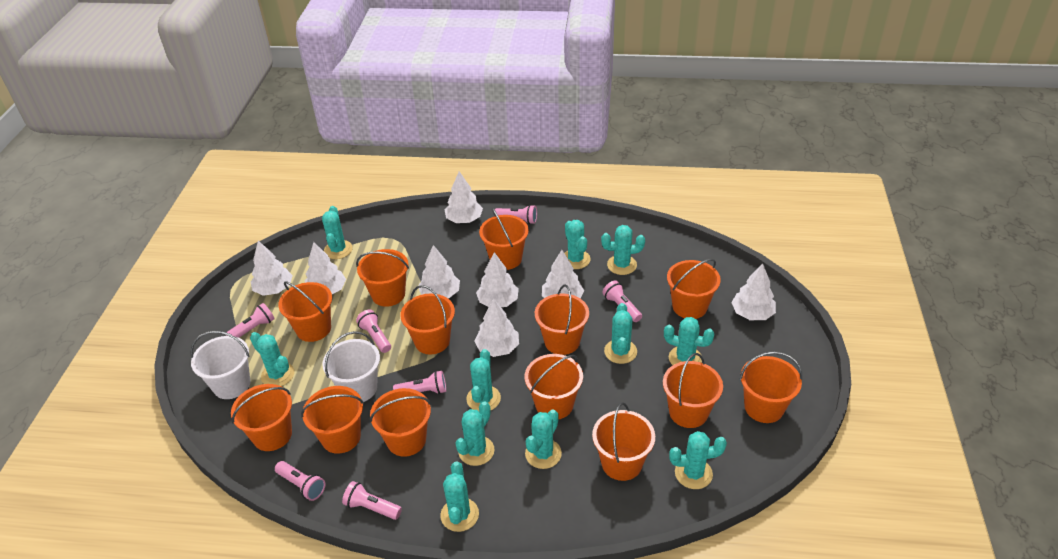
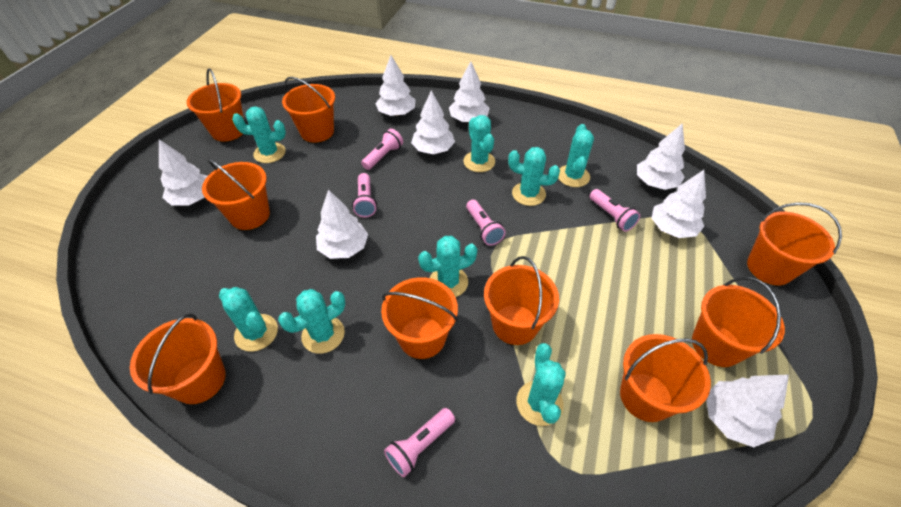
orange bucket: 13 -> 9
pink flashlight: 7 -> 5
turquoise cactus: 11 -> 8
white bucket: 2 -> 0

